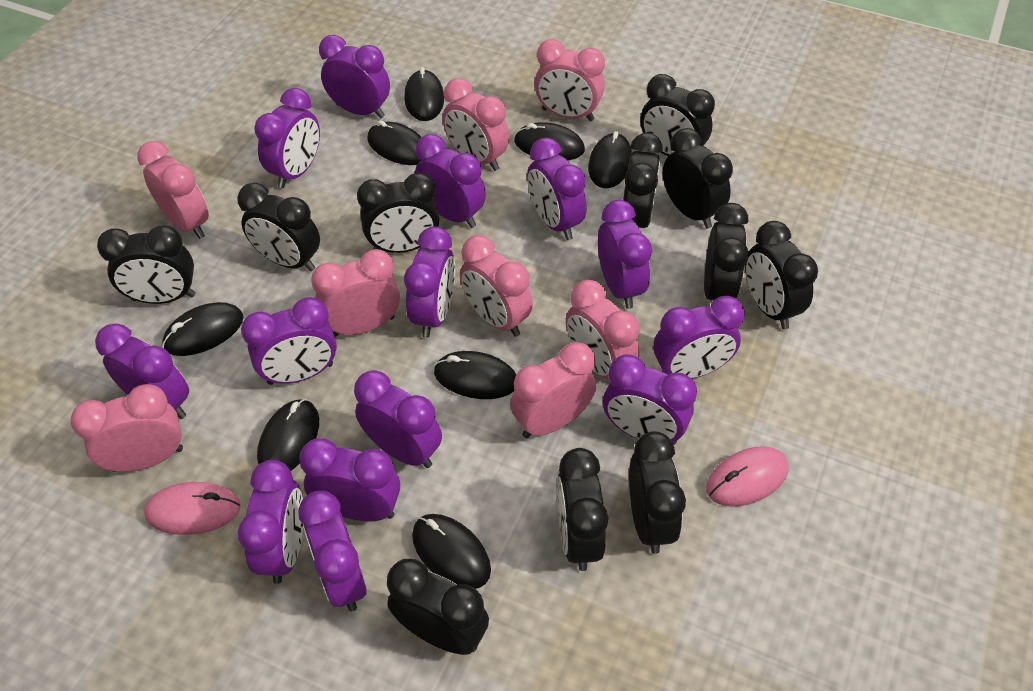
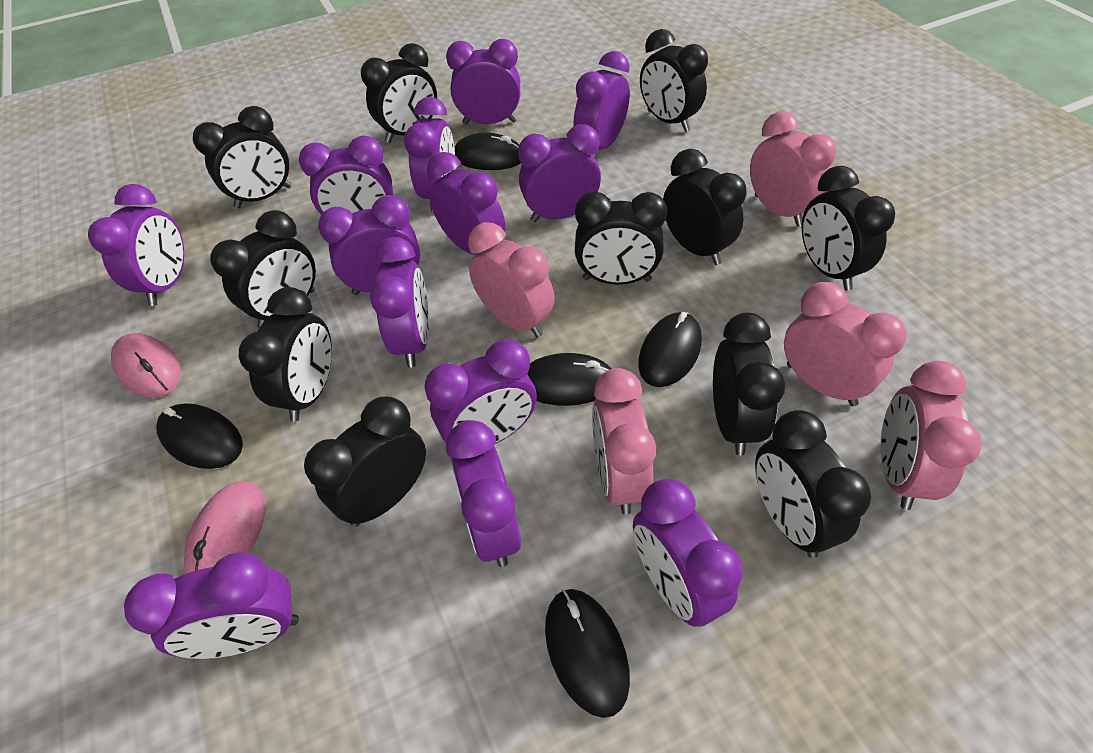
black mouse: 8 -> 5
pink clock: 8 -> 5
purple clock: 14 -> 13

